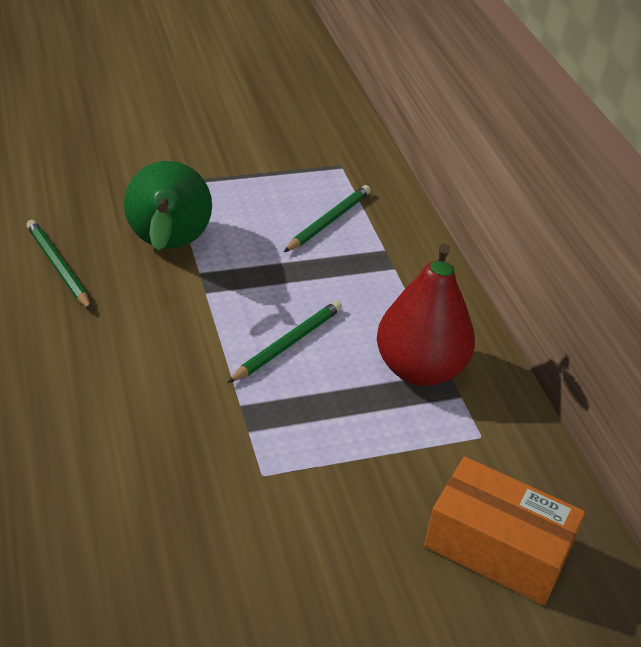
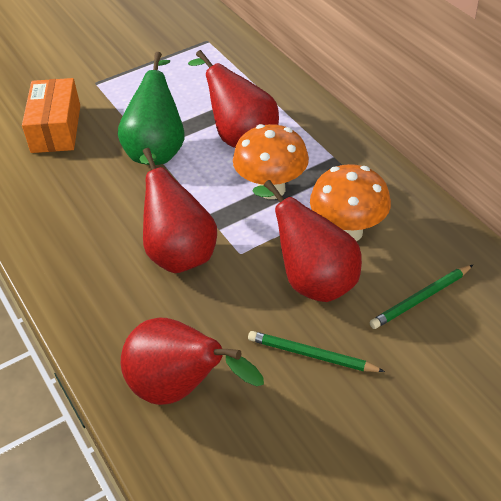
green pencil: 3 -> 2
orange mushroom: 0 -> 2
red pear: 1 -> 4

